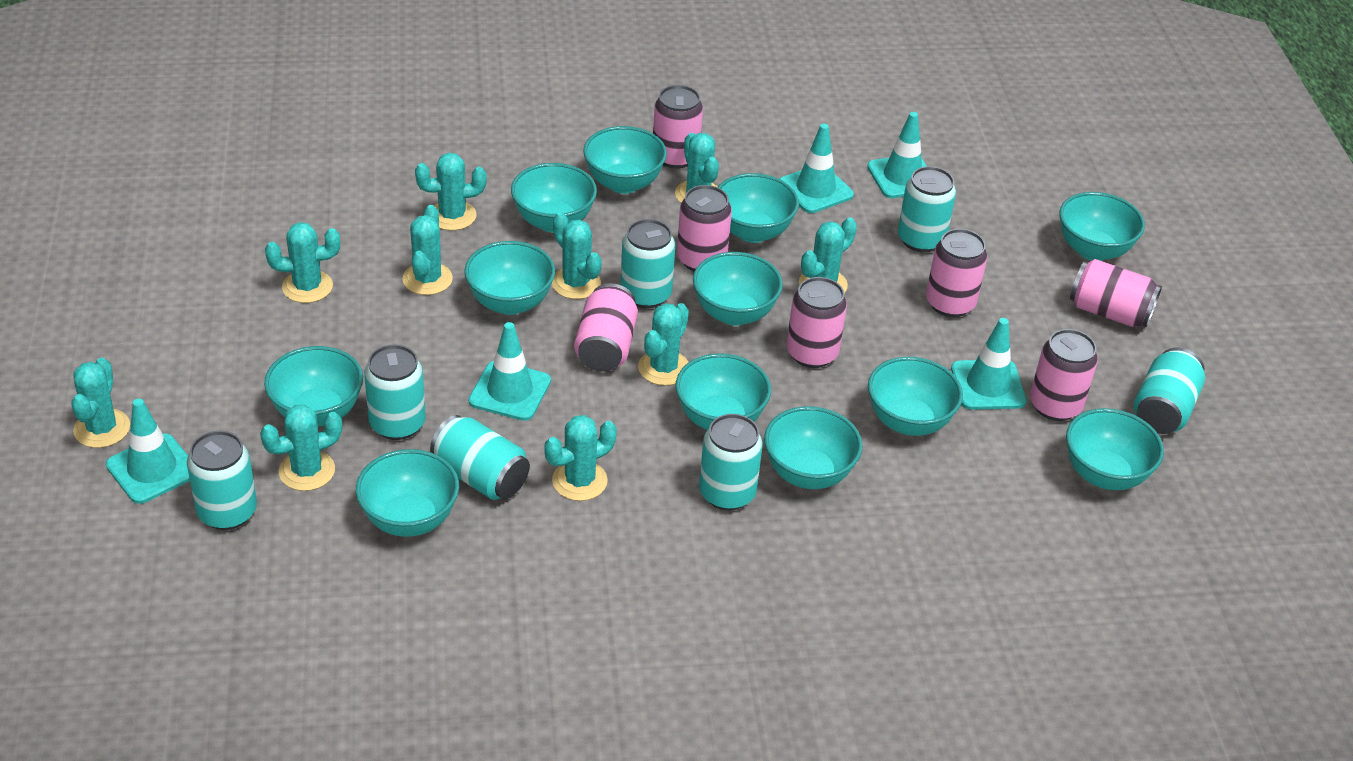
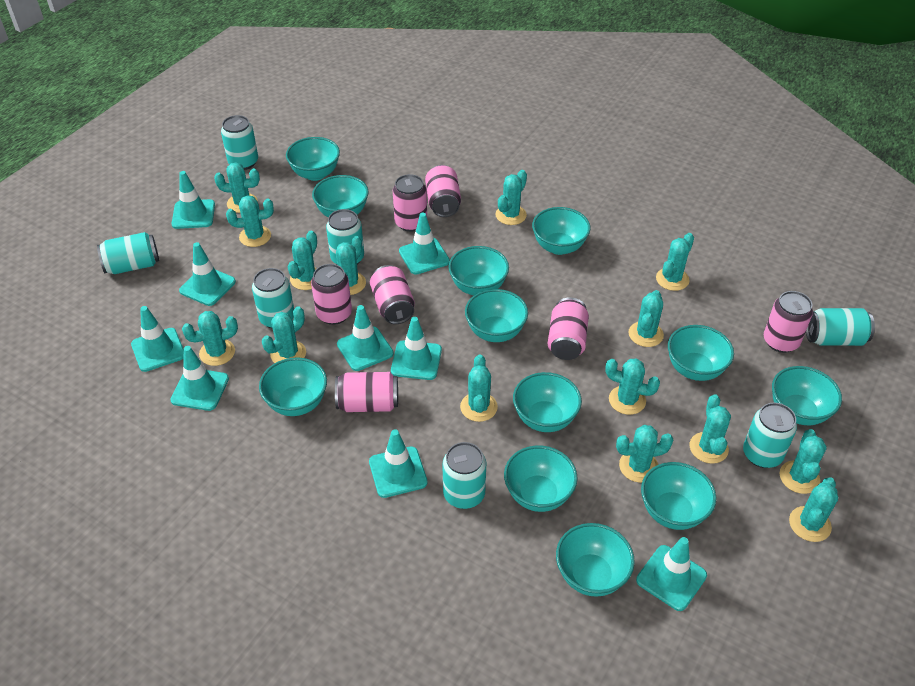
turquoise cactus: 10 -> 15
turquoise traffic cone: 5 -> 9

